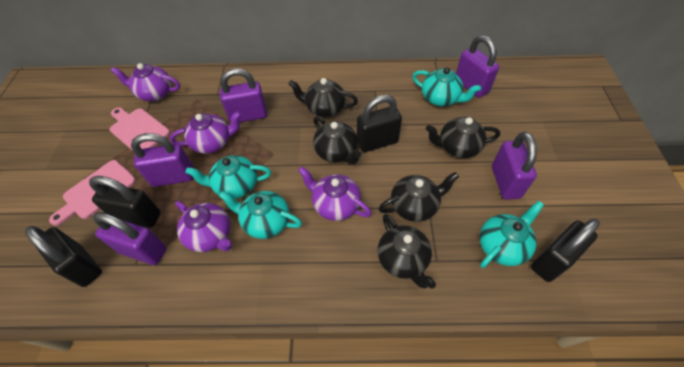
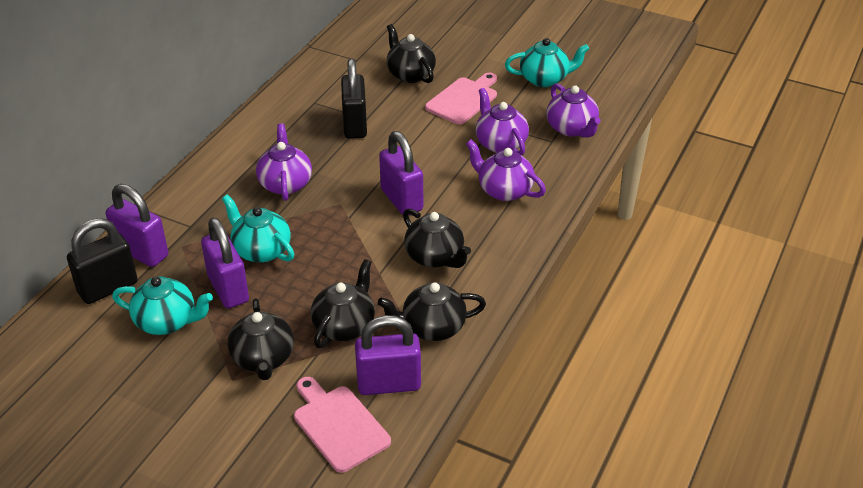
black padlock: 4 -> 2
purple padlock: 5 -> 4
turquoise teapot: 4 -> 3

